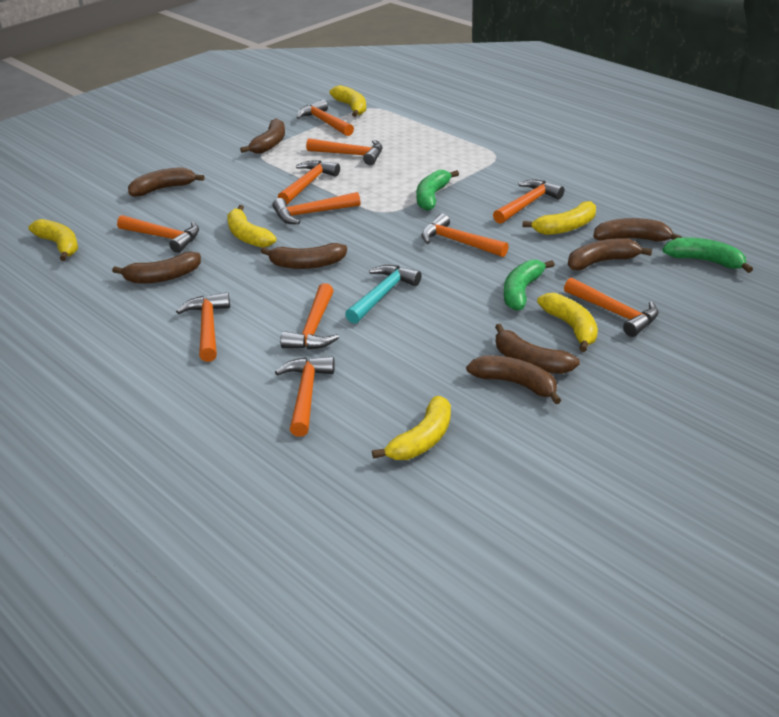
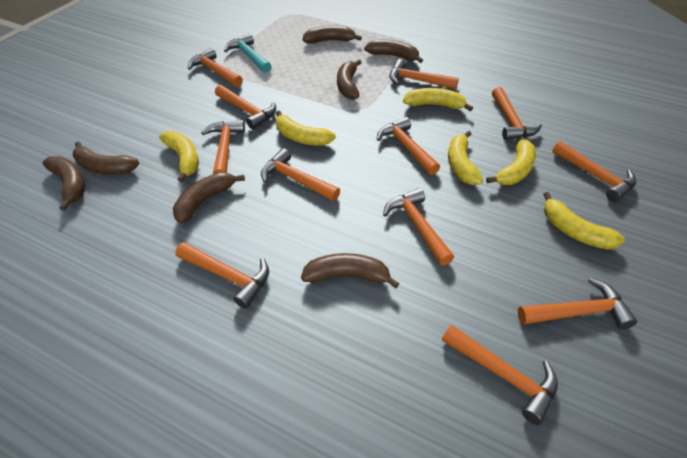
brown banana: 8 -> 7
green banana: 3 -> 0
orange hammer: 11 -> 12

